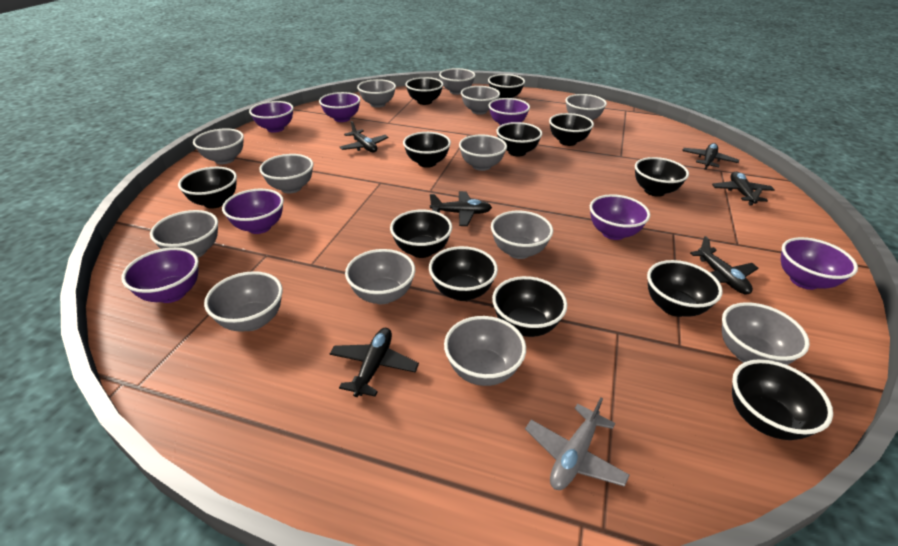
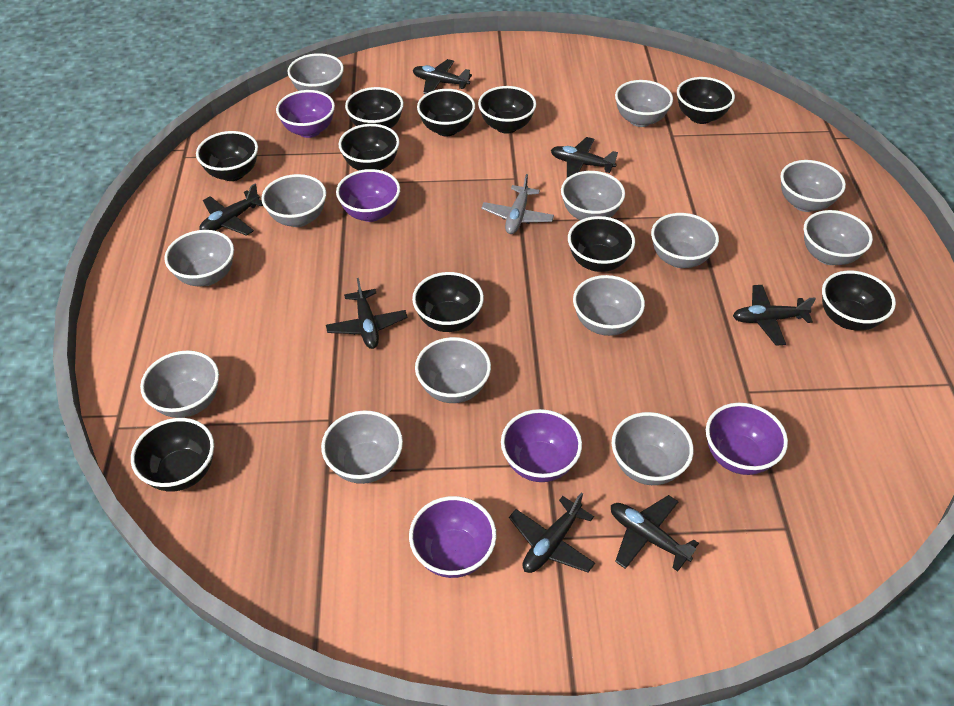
black bowl: 12 -> 10
black plane: 6 -> 7
purple bowl: 7 -> 5

